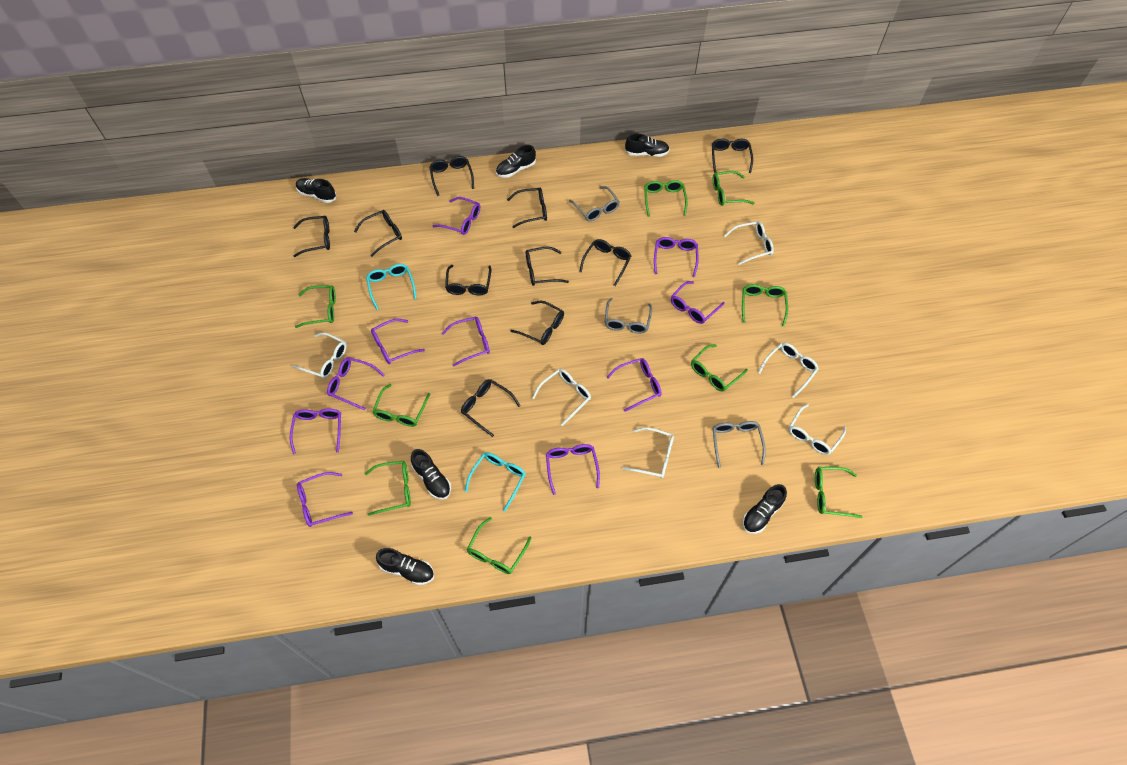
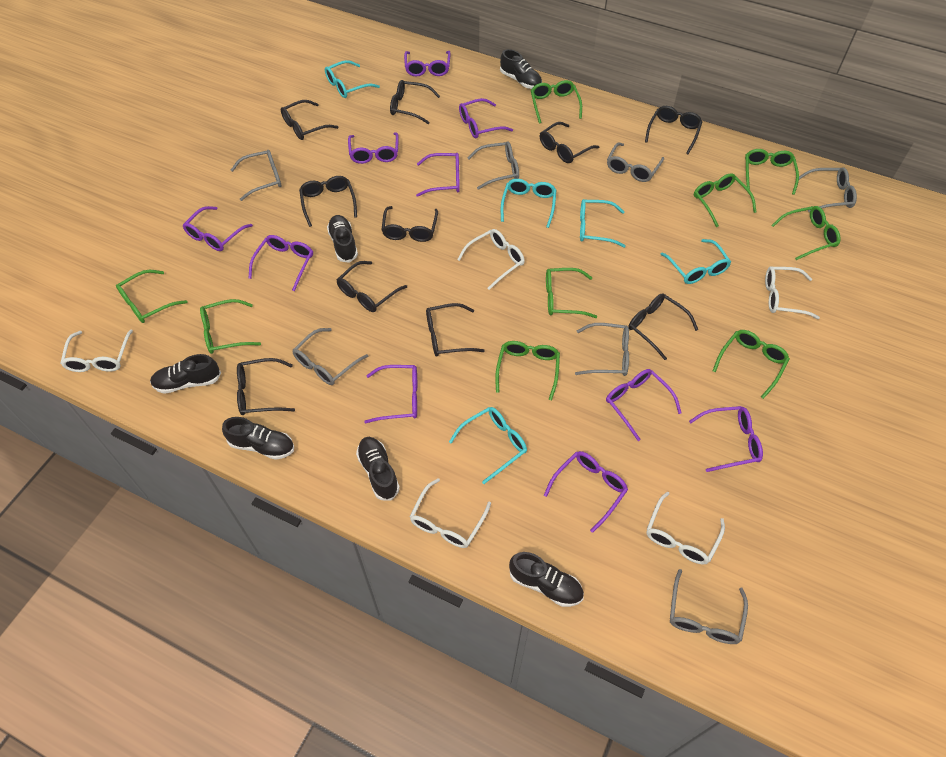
grey glasses: 3 -> 7
turquoise glasses: 2 -> 5
white glasses: 6 -> 5

